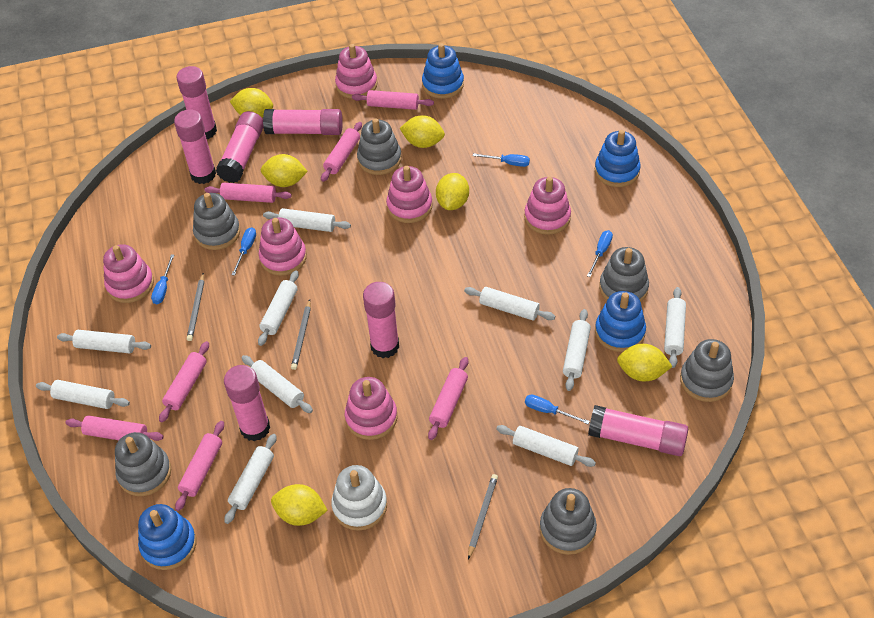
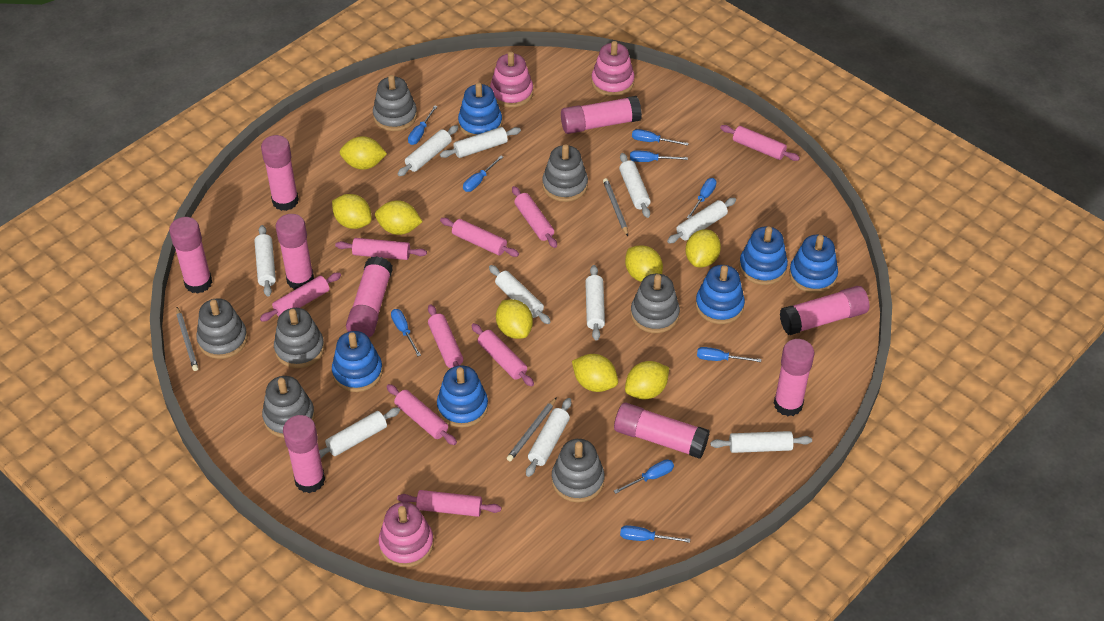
blue screwdriver: 5 -> 9
blue stacking toy: 4 -> 6
grey stacking toy: 6 -> 7
pink glue stick: 7 -> 9
pink rolling pin: 7 -> 9
pink stacking toy: 6 -> 3
white stacking toy: 1 -> 0
yellow lemon: 6 -> 8

